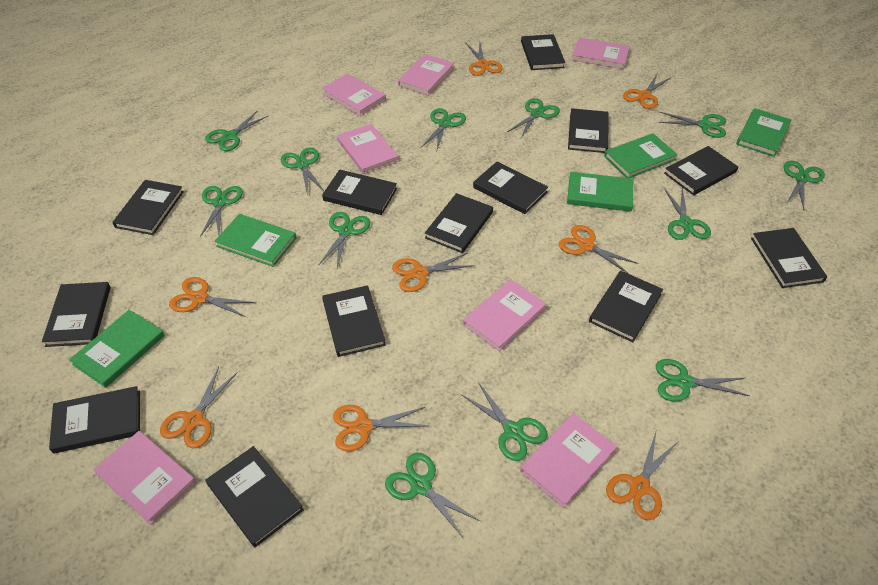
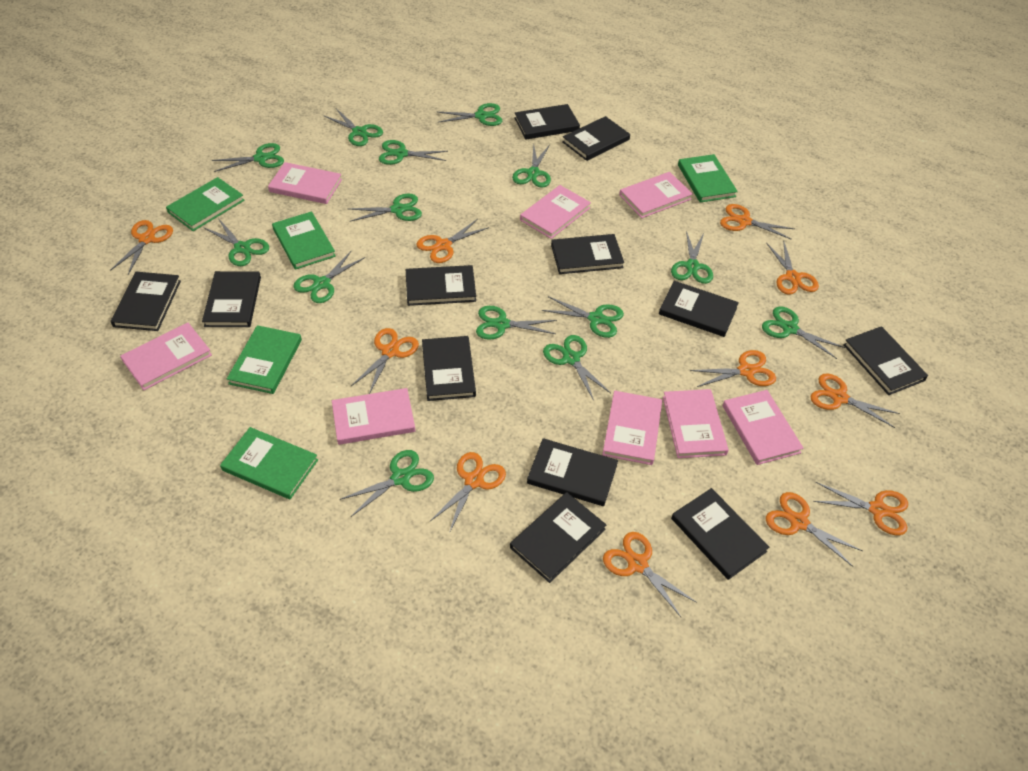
black book: 13 -> 12
green scissors: 12 -> 14
orange scissors: 8 -> 11
pink book: 7 -> 8

